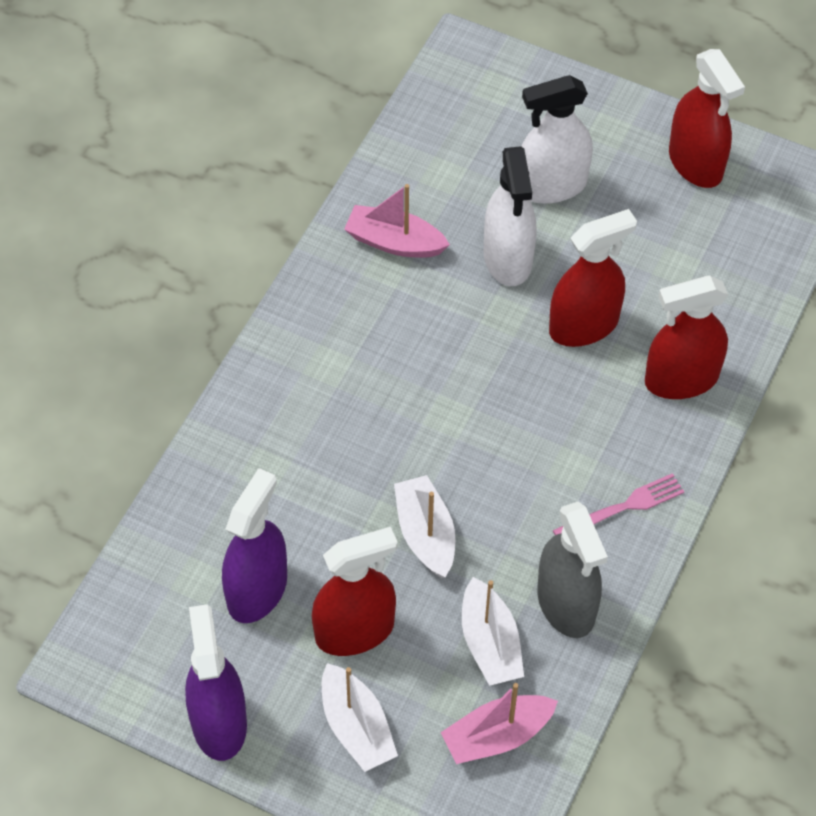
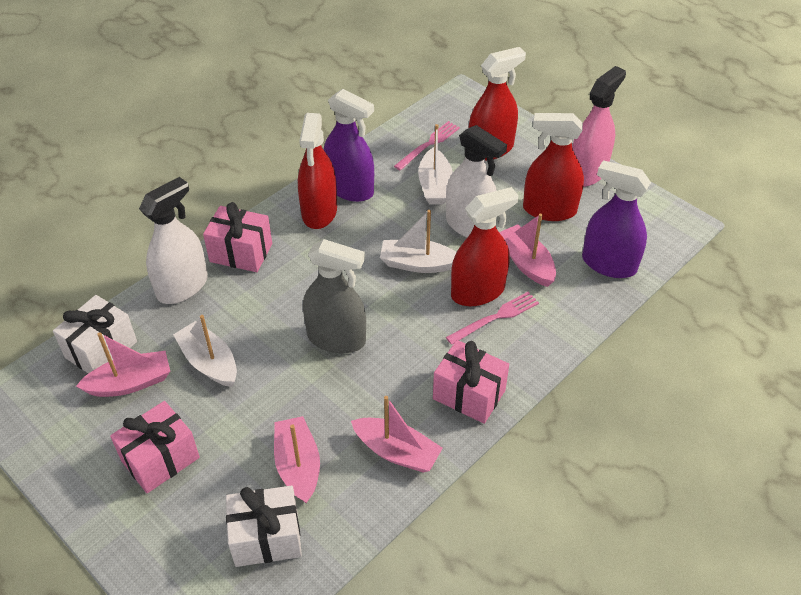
pink boat: 2 -> 4
pink fork: 1 -> 2
pink gift: 0 -> 3
pink spray bottle: 0 -> 1
white gift: 0 -> 2

